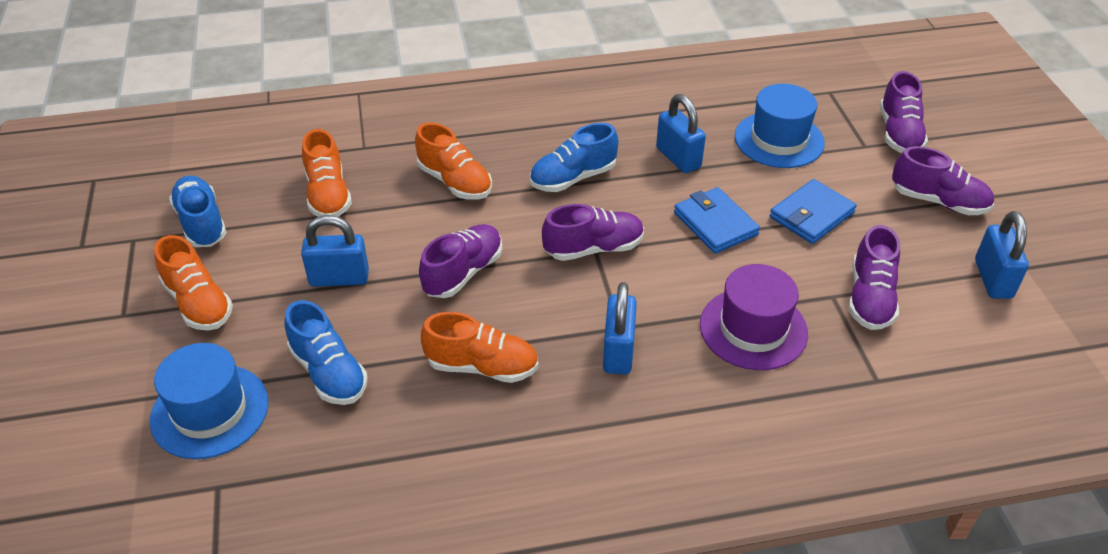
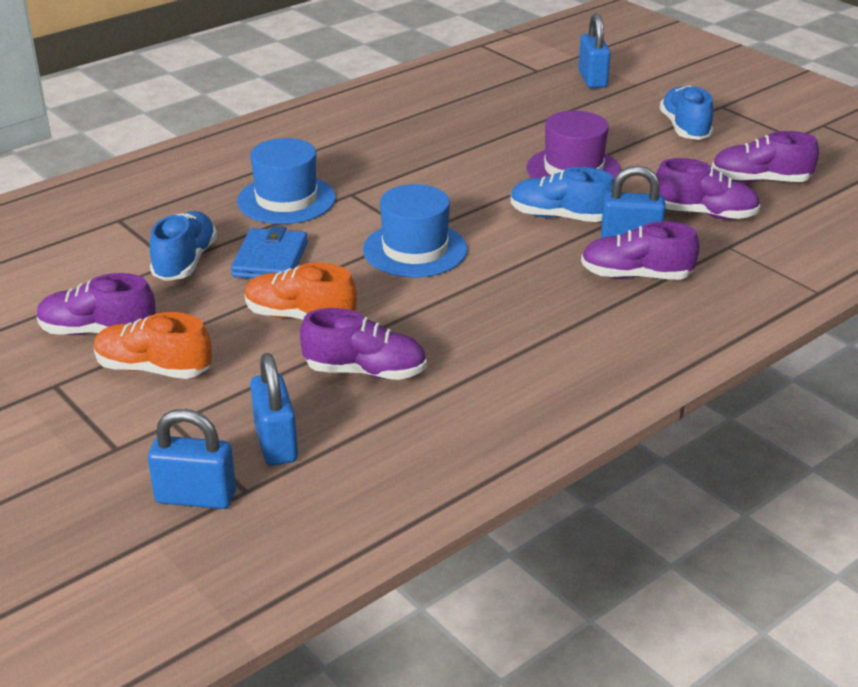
blue wallet: 2 -> 1
orange shoe: 4 -> 2

